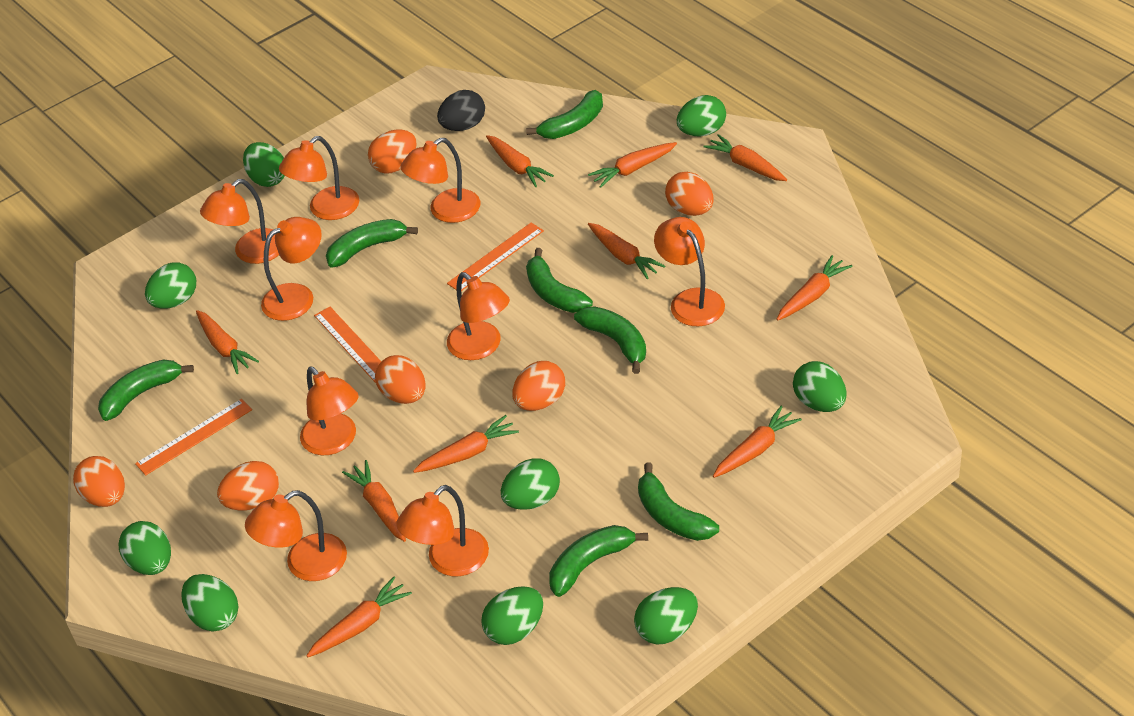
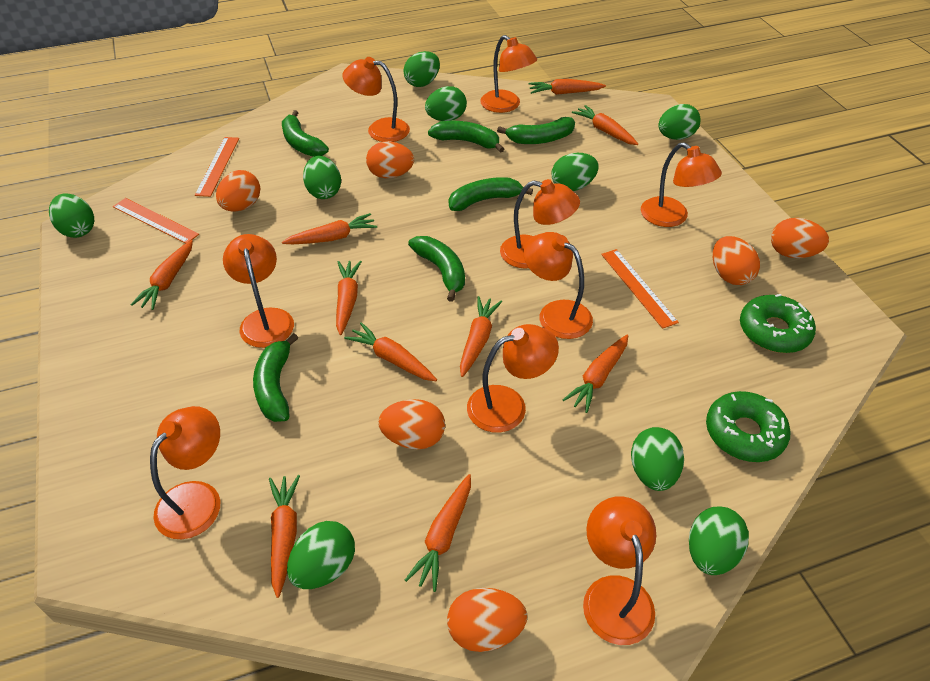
black egg: 1 -> 0
green banana: 7 -> 6
green donut: 0 -> 2

